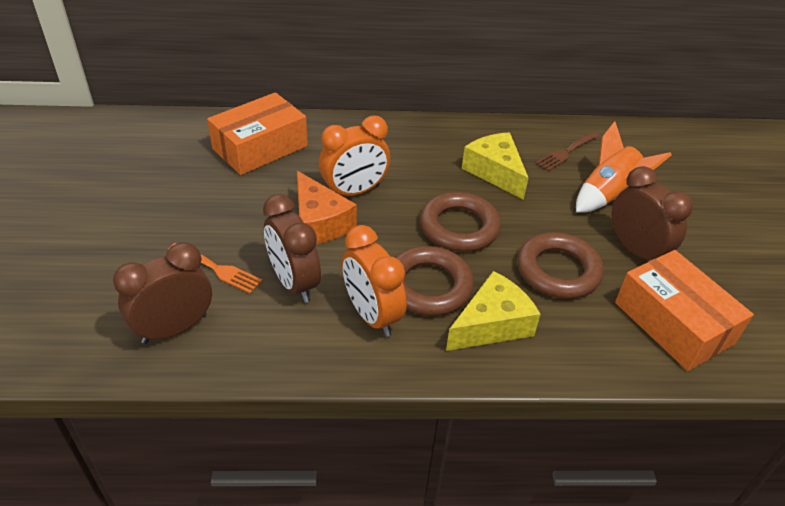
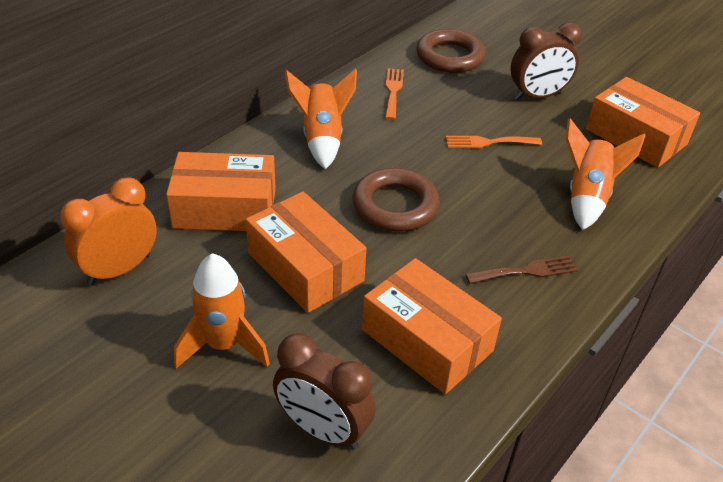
brown clock: 3 -> 2
brown ring: 3 -> 2
orange box: 2 -> 4
orange cheese: 1 -> 0
orange clock: 2 -> 1
orange fork: 1 -> 2
orange rocket: 1 -> 3
yellow cheese: 2 -> 0

